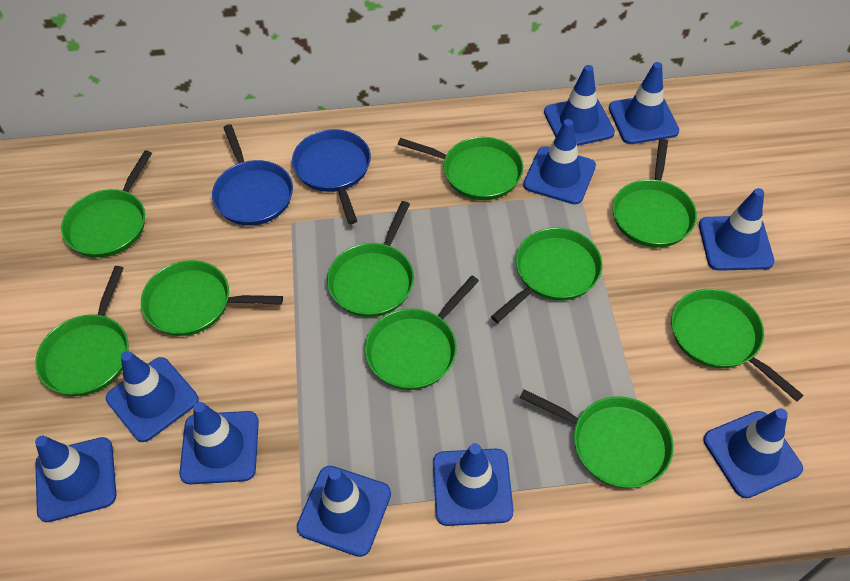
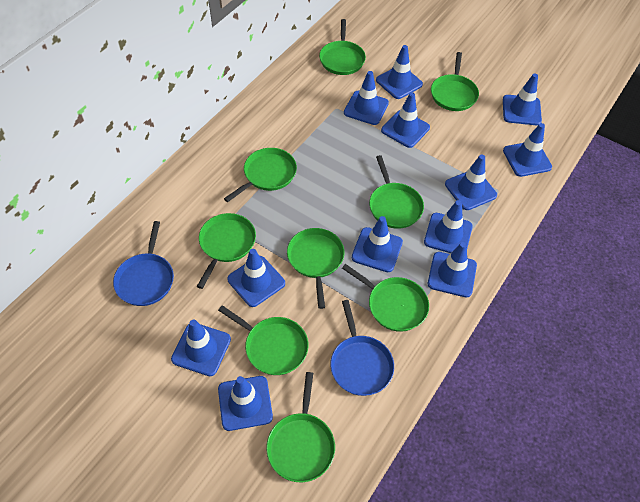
blue traffic cone: 10 -> 12
green pan: 10 -> 9

